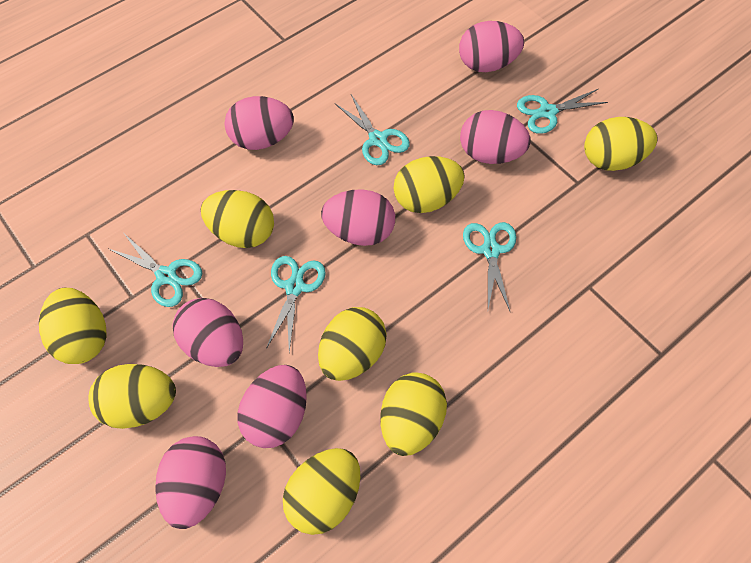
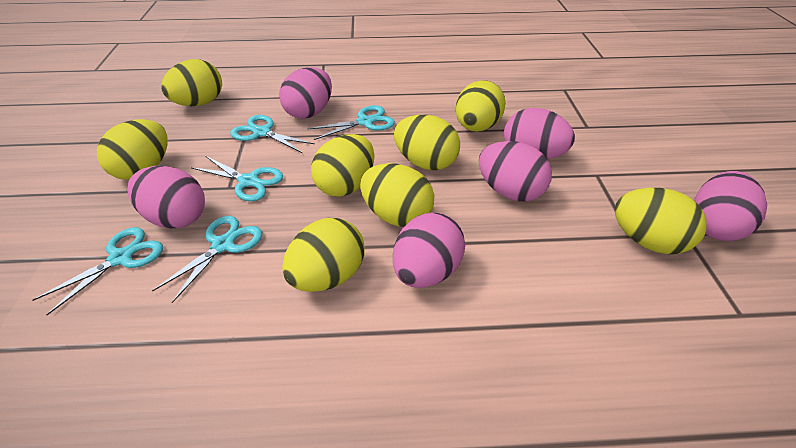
pink egg: 7 -> 6

